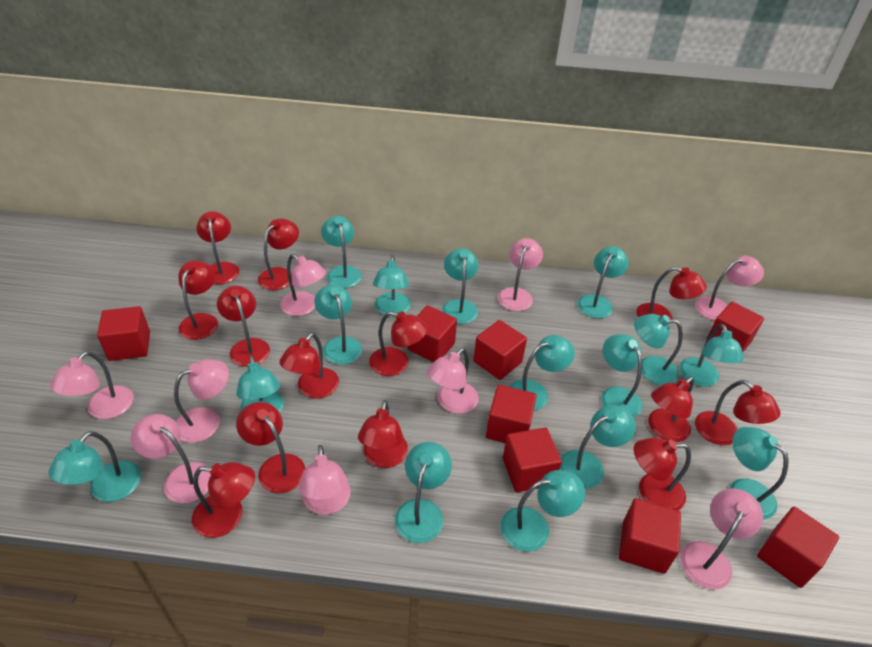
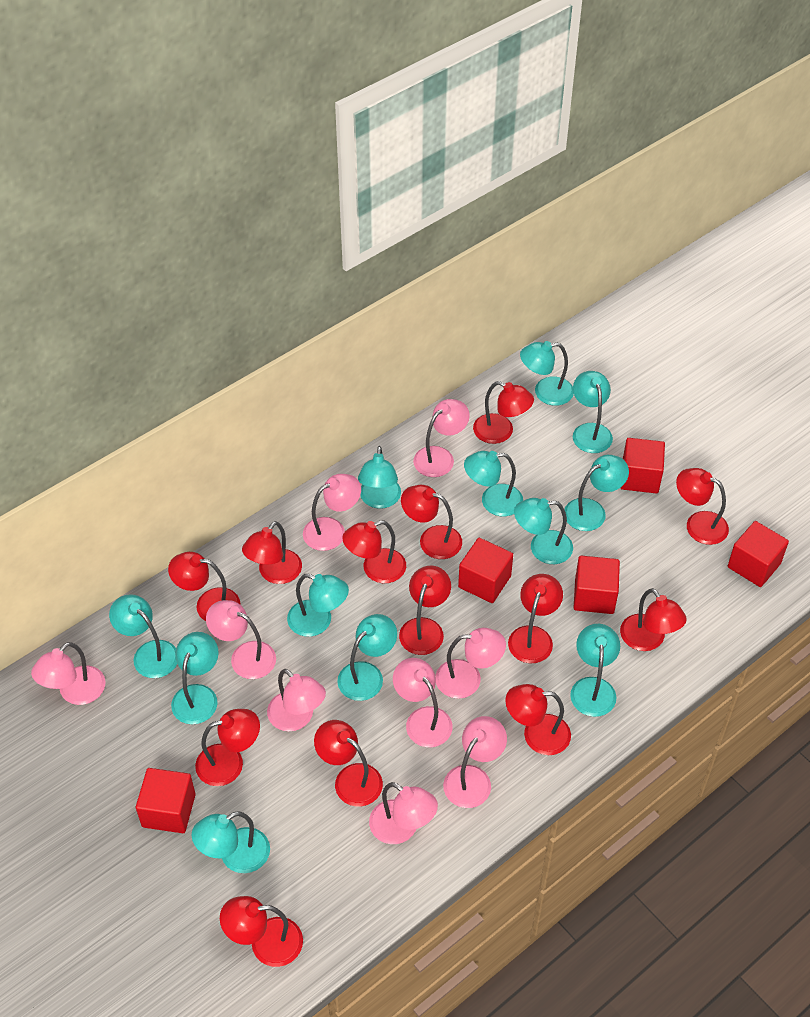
red cube: 8 -> 5
turquoise lamp: 15 -> 12

